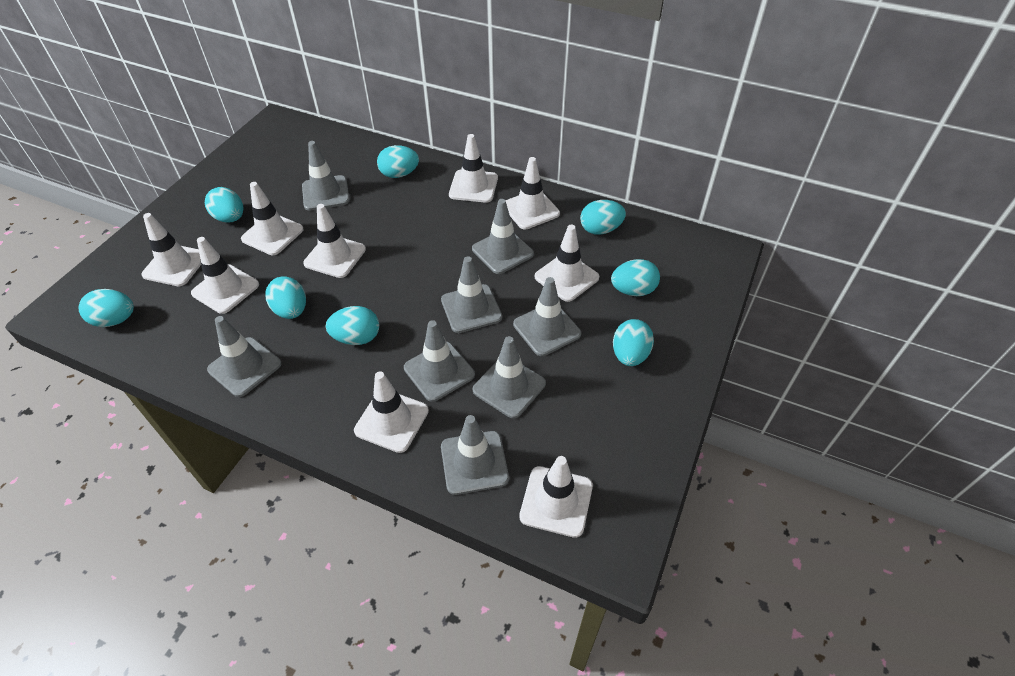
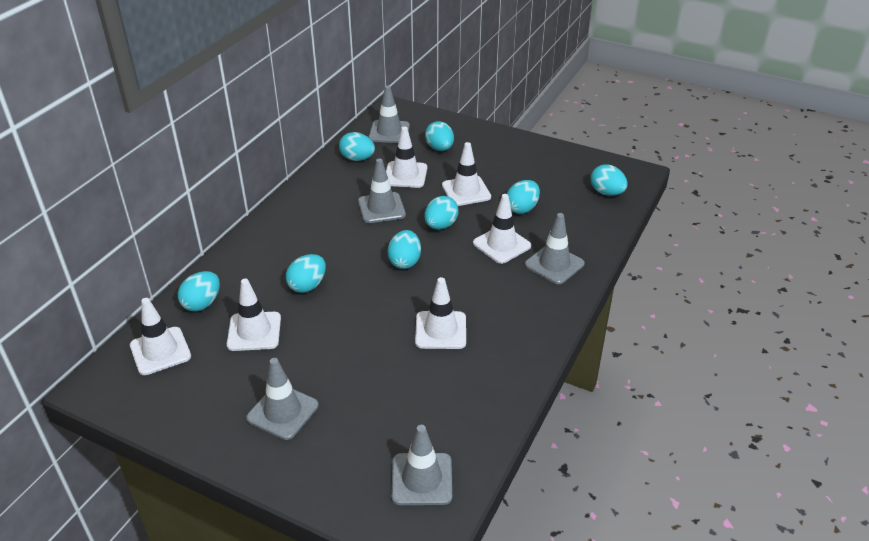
grey traffic cone: 8 -> 5
white traffic cone: 9 -> 6

